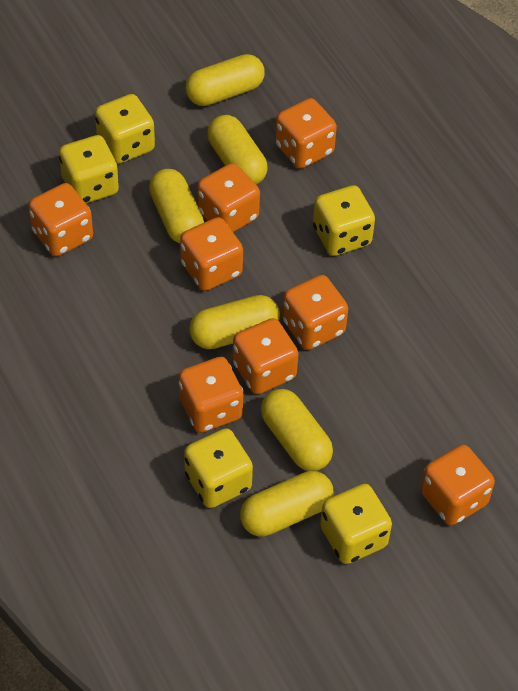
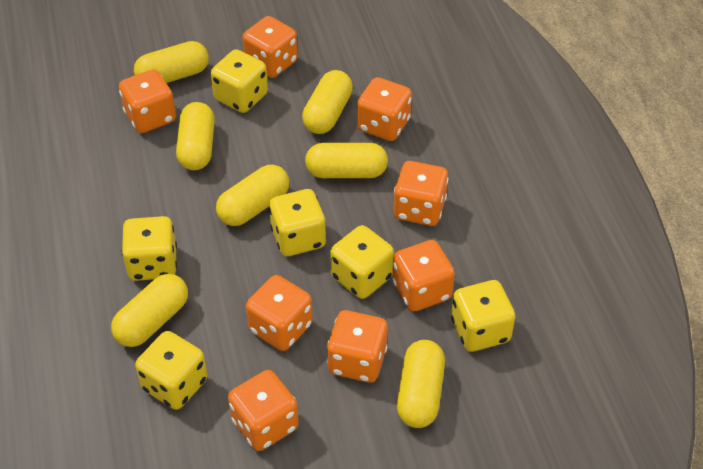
yellow capsule: 6 -> 7
yellow dice: 5 -> 6

